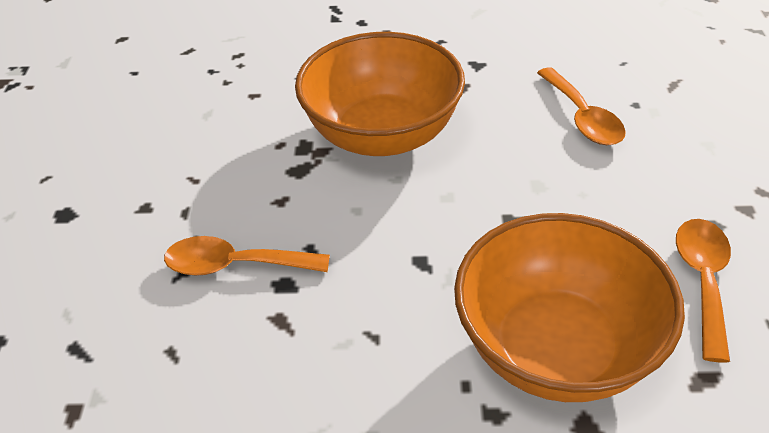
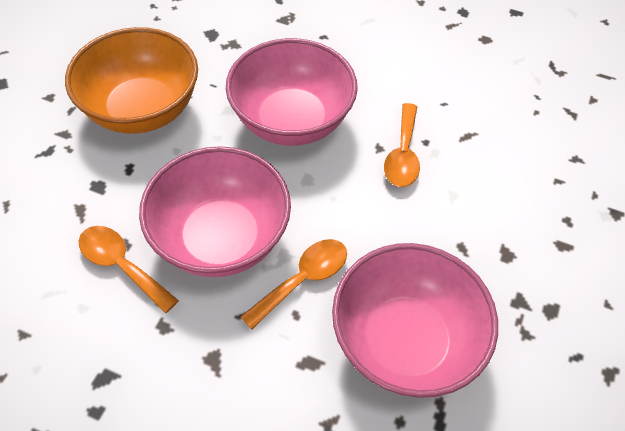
orange bowl: 2 -> 1
pink bowl: 0 -> 3

